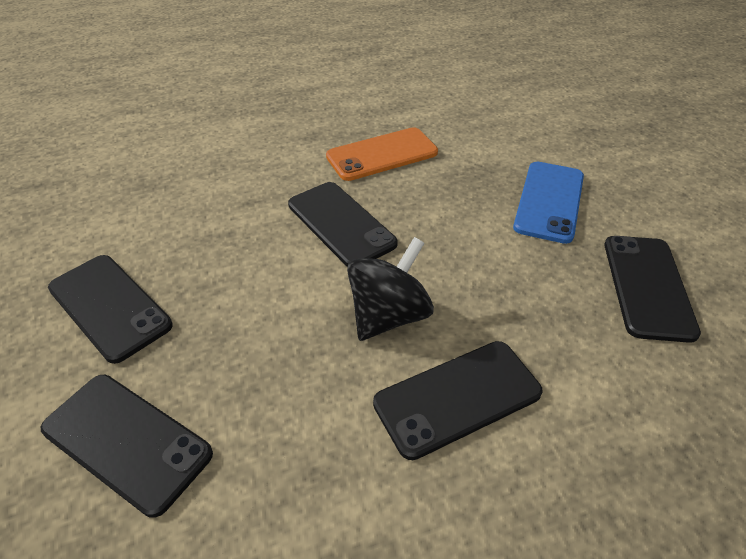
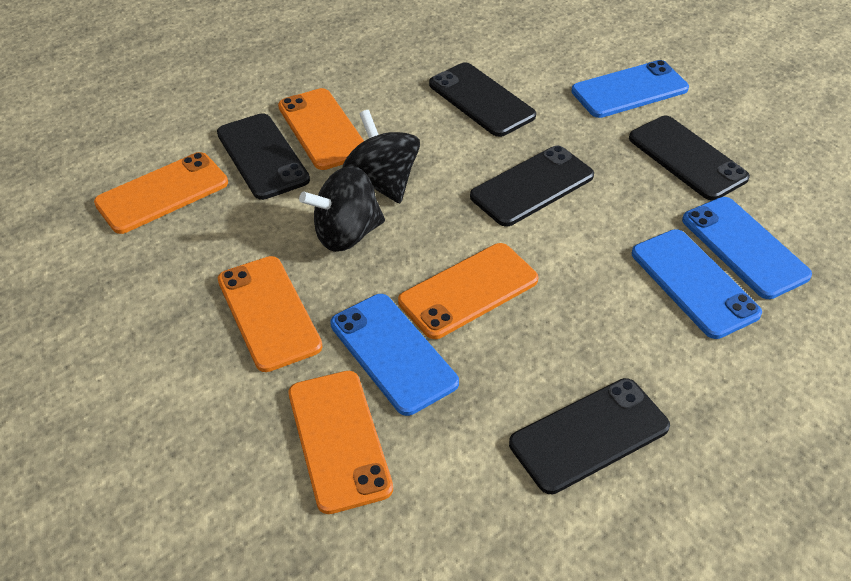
black spinning top: 1 -> 2
blue phone: 1 -> 4
orange phone: 1 -> 5

